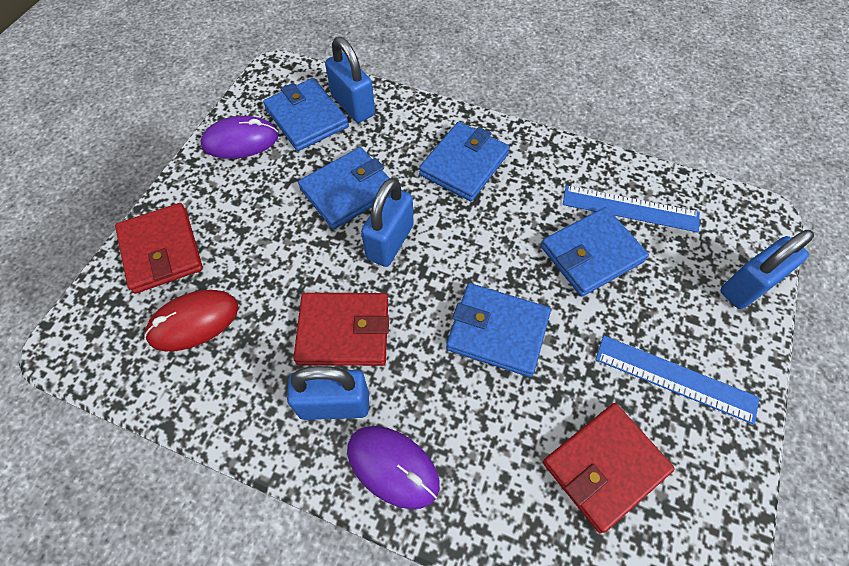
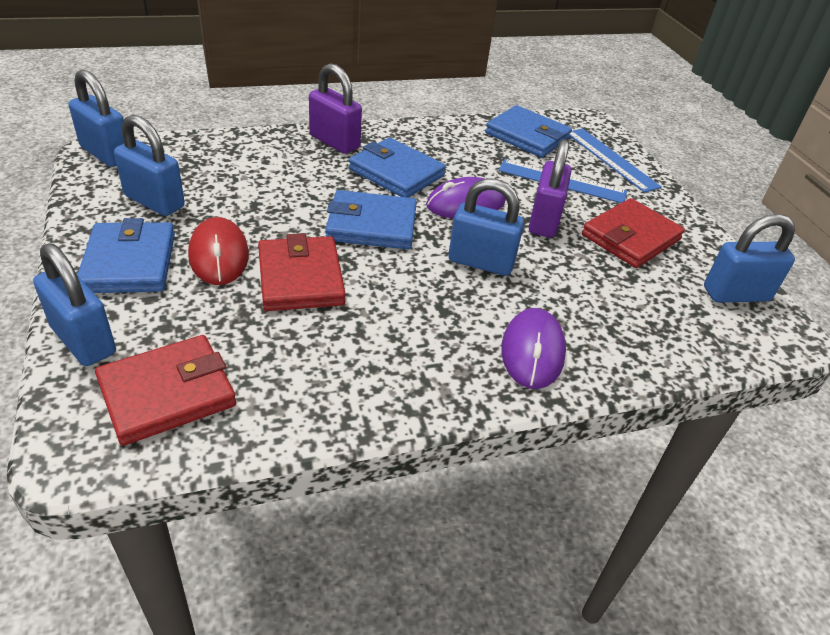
blue padlock: 4 -> 5
blue wallet: 5 -> 4
purple padlock: 0 -> 2

